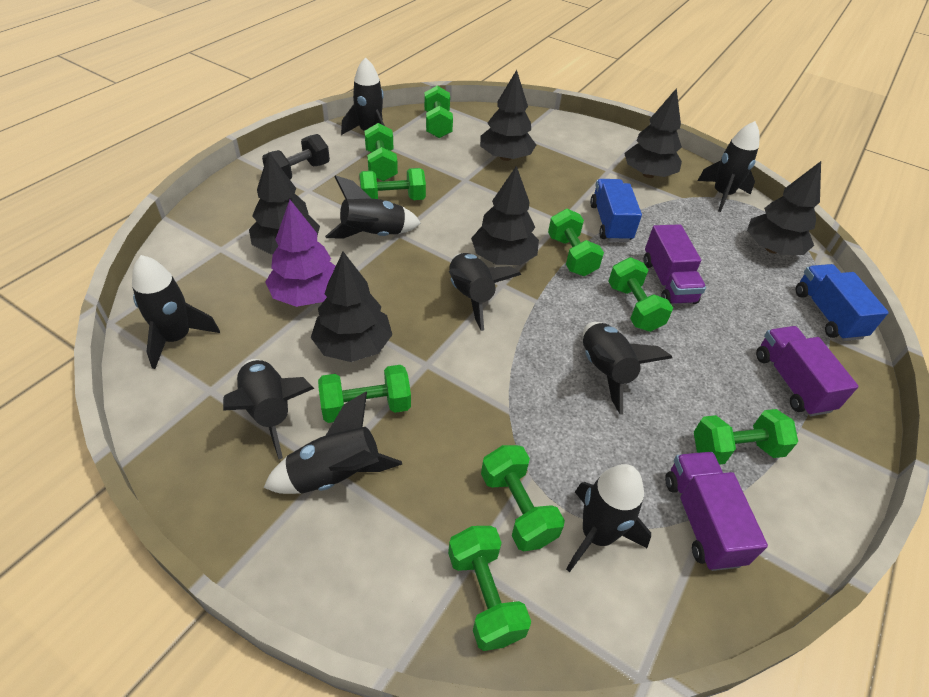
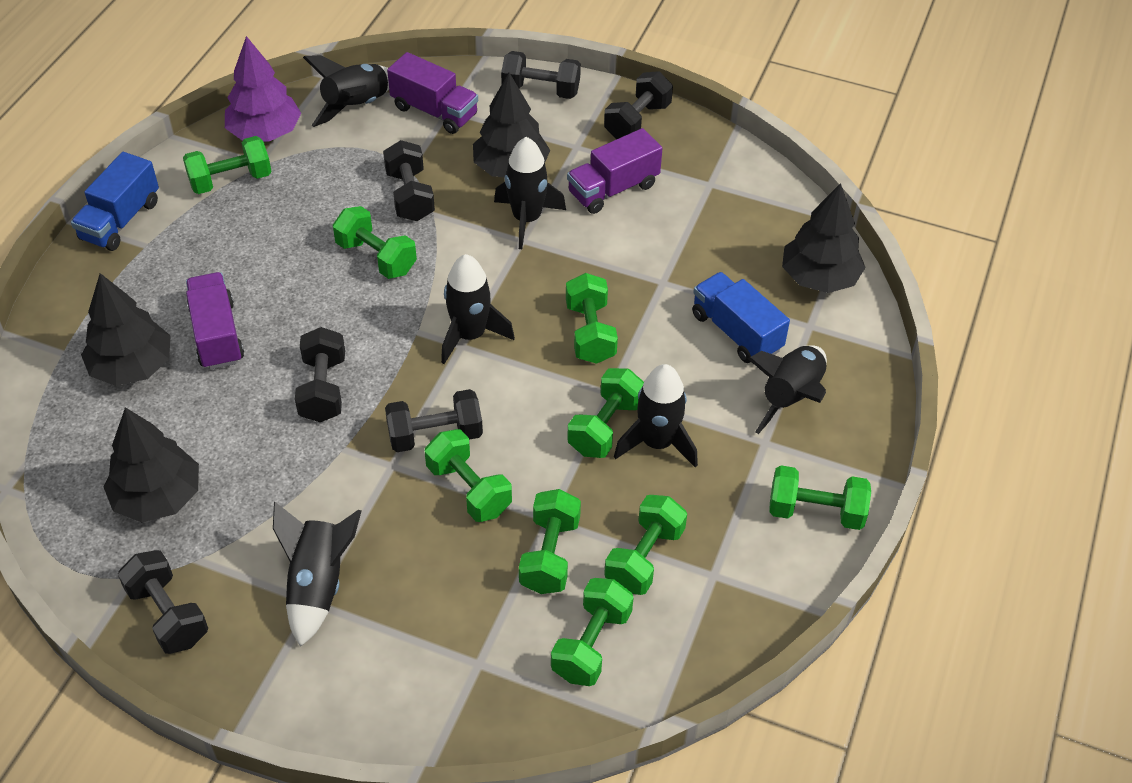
black dumbbell: 1 -> 6
black rocket: 9 -> 6
black tree: 6 -> 4

